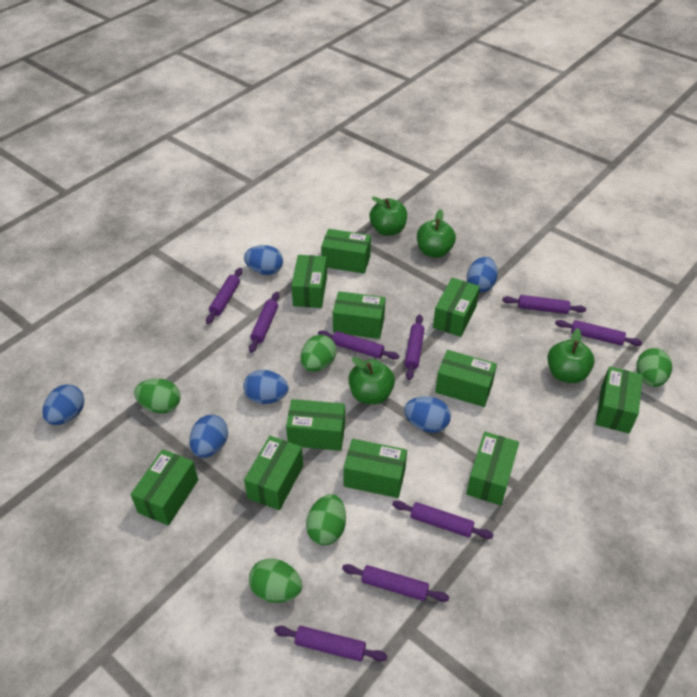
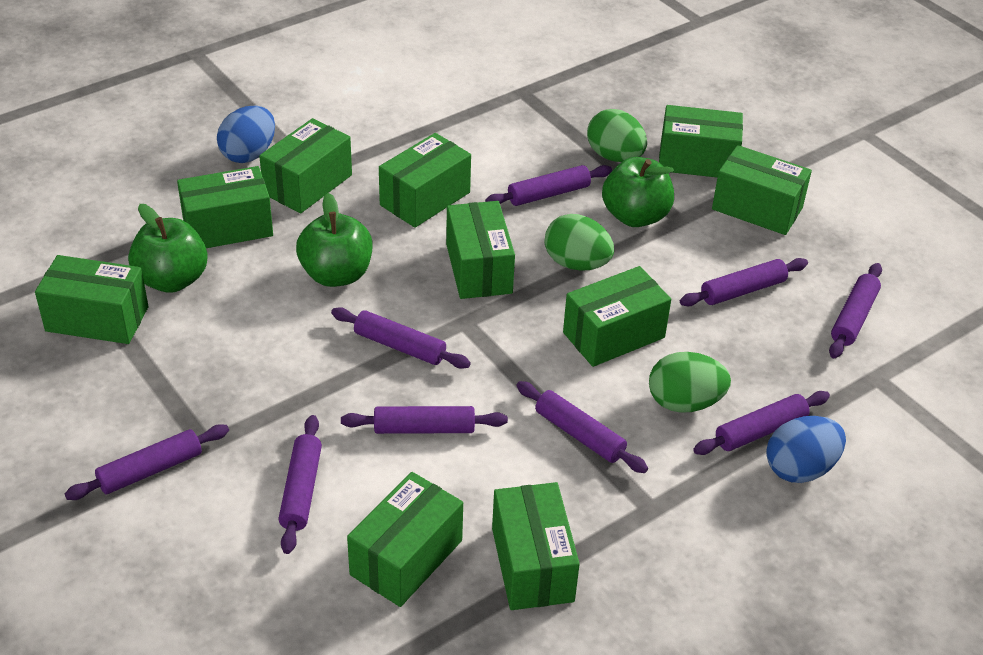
blue egg: 6 -> 2
green apple: 4 -> 3
green box: 11 -> 10
green egg: 5 -> 3

